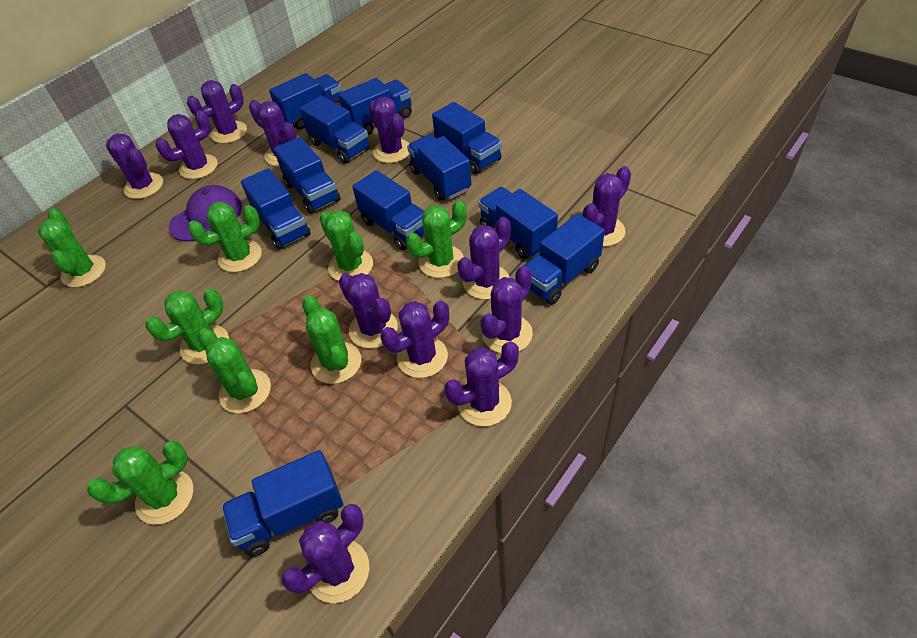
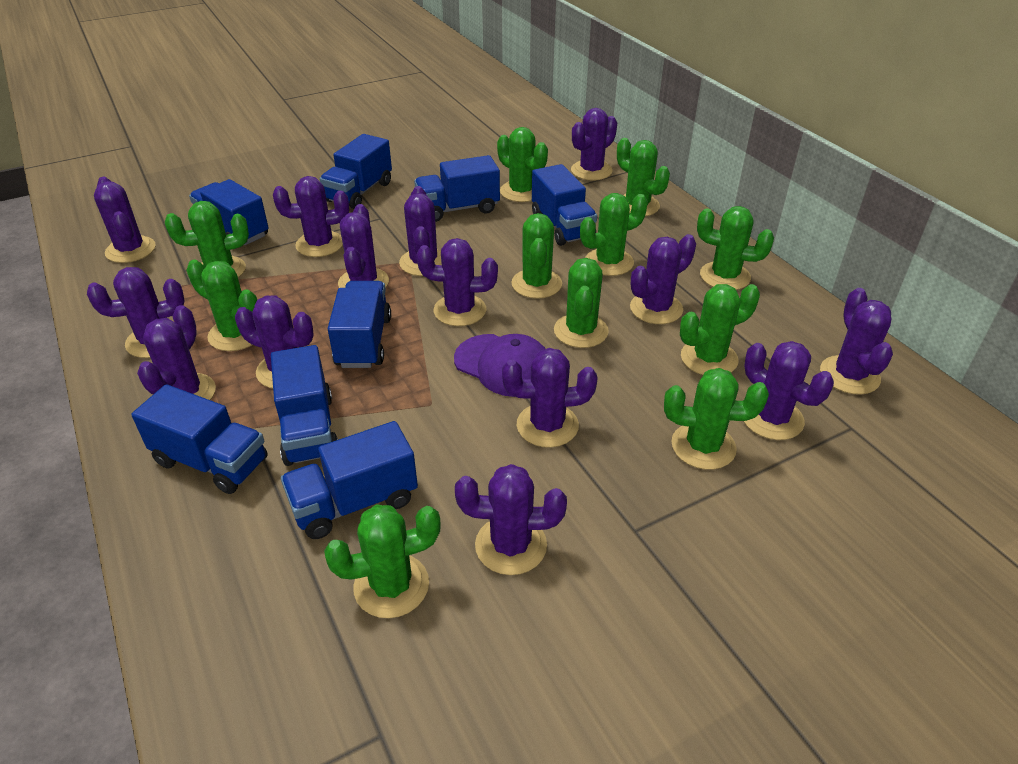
blue truck: 11 -> 8
green cactus: 8 -> 11
purple cactus: 12 -> 14

